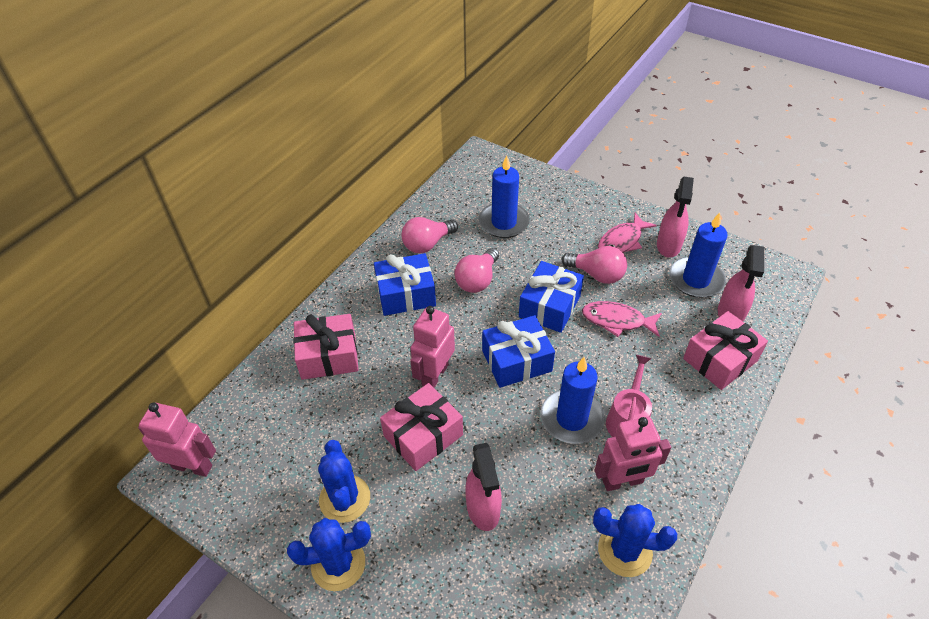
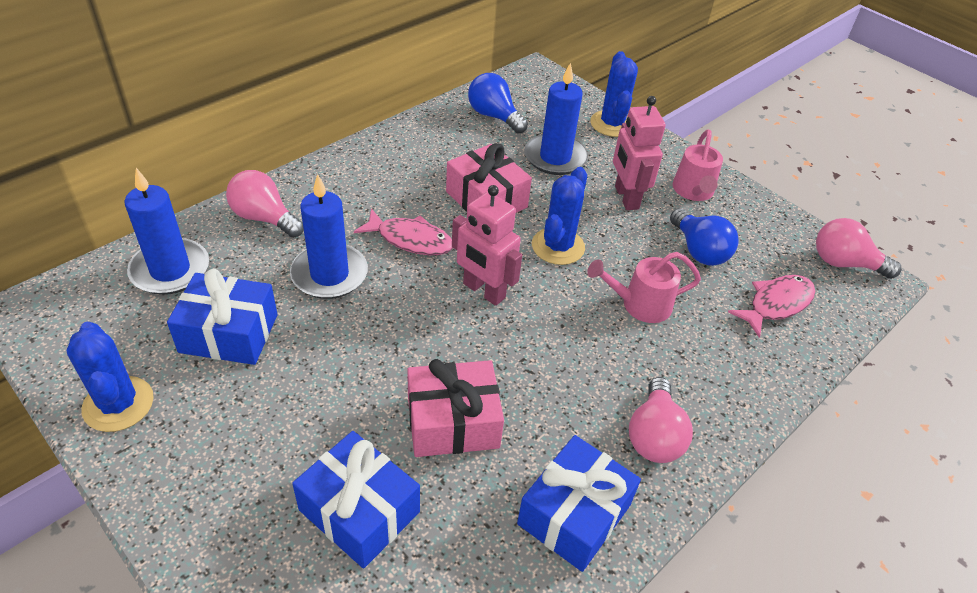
blue light bulb: 0 -> 2
pink gift: 3 -> 2
pink robot: 3 -> 2
pink spray bottle: 3 -> 0
pink watering can: 1 -> 2

